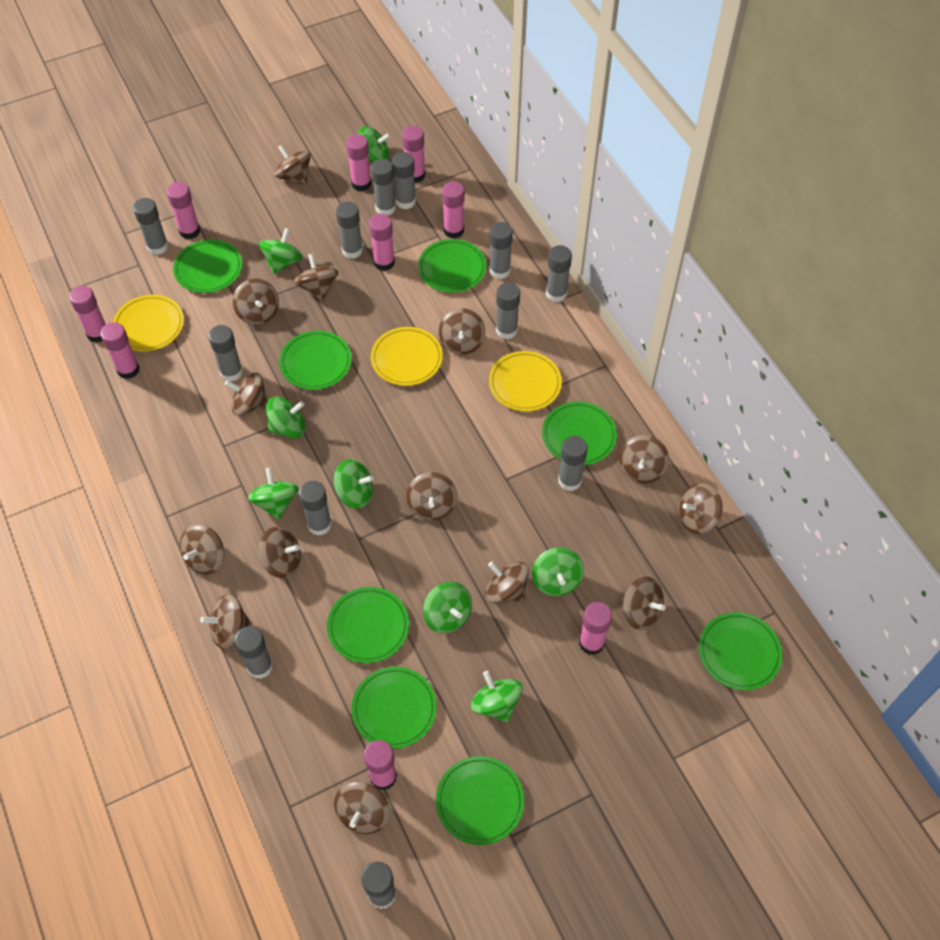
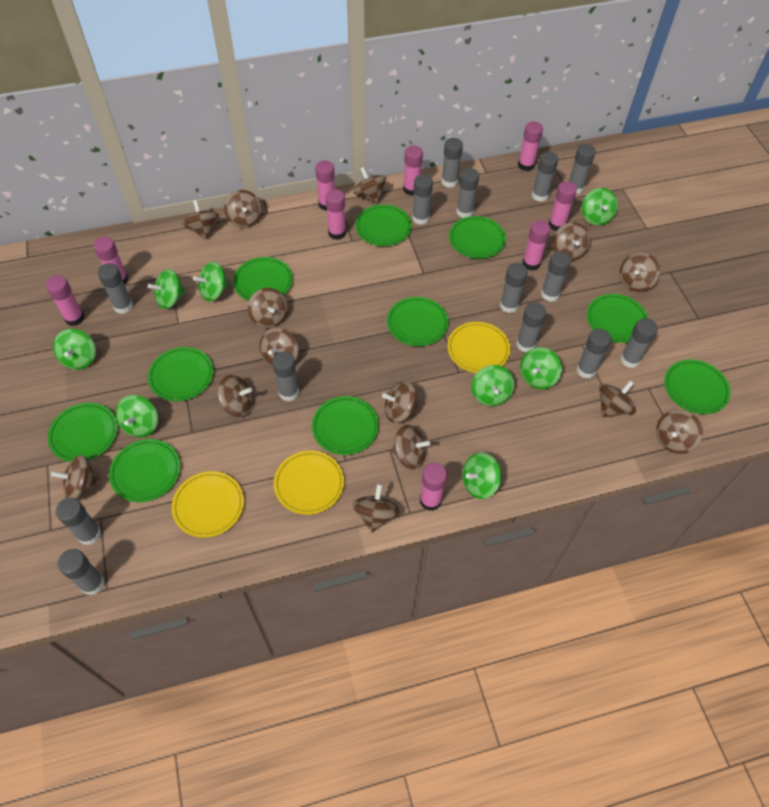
green plate: 8 -> 10
grey glue stick: 12 -> 14

